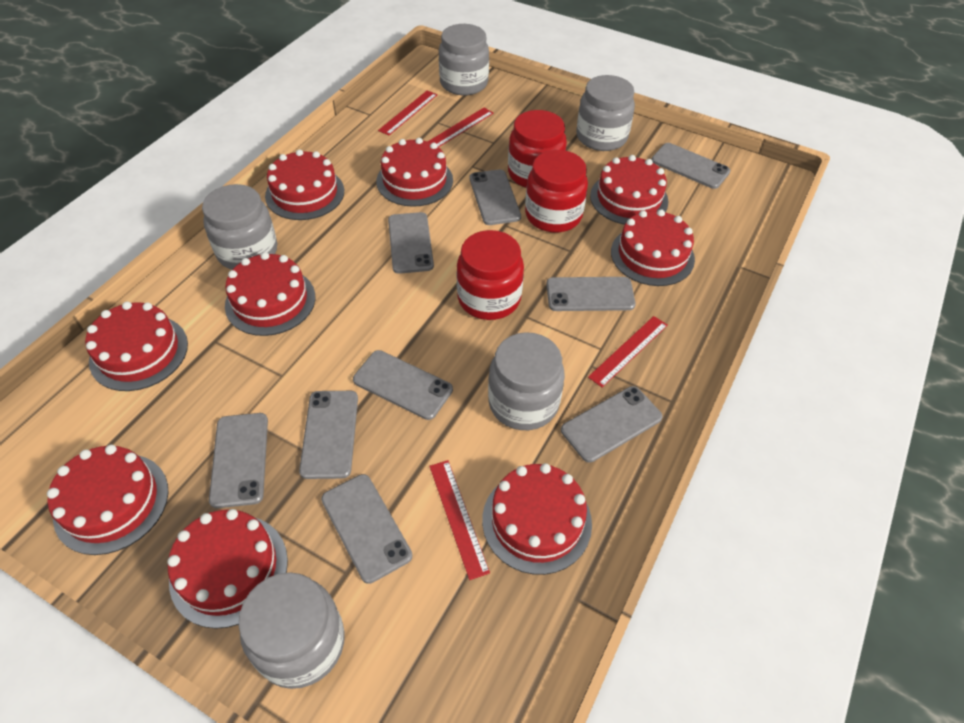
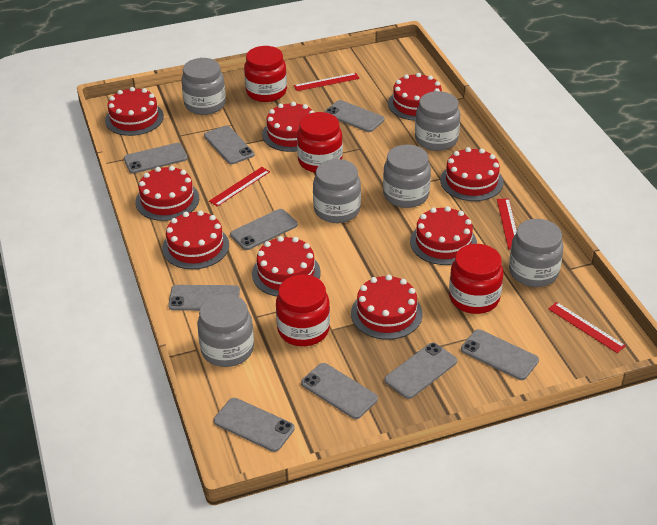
grey jar: 5 -> 6
red jar: 3 -> 4

